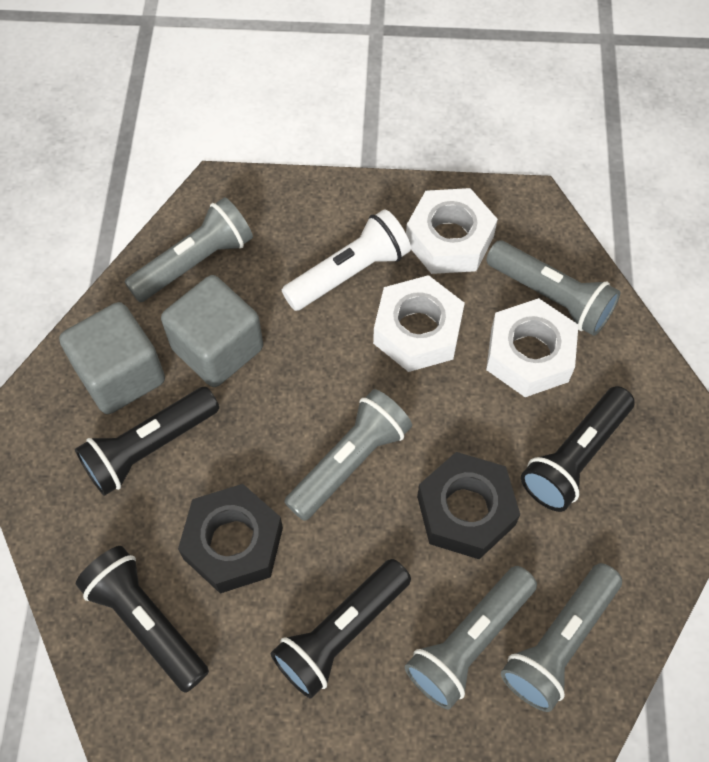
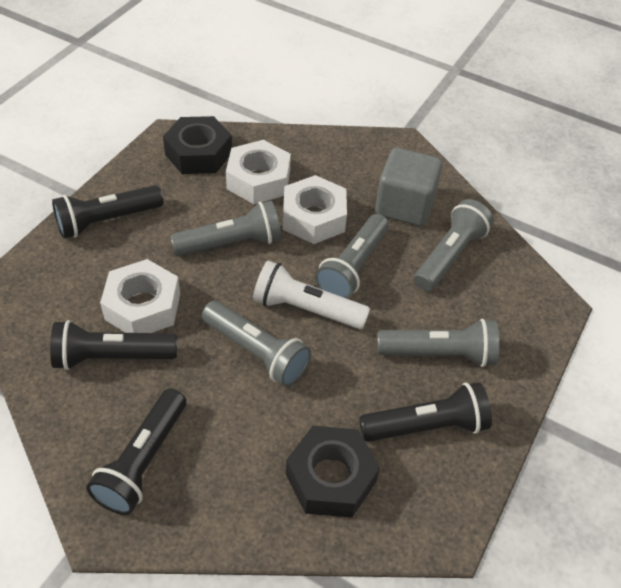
grey cube: 2 -> 1

